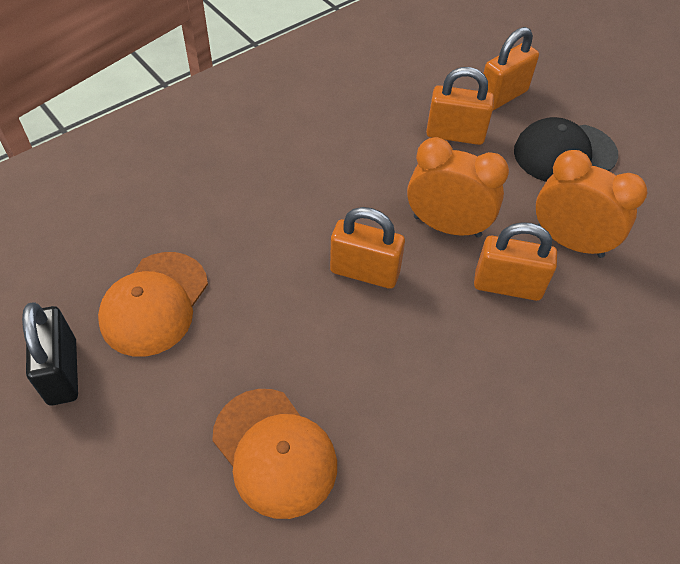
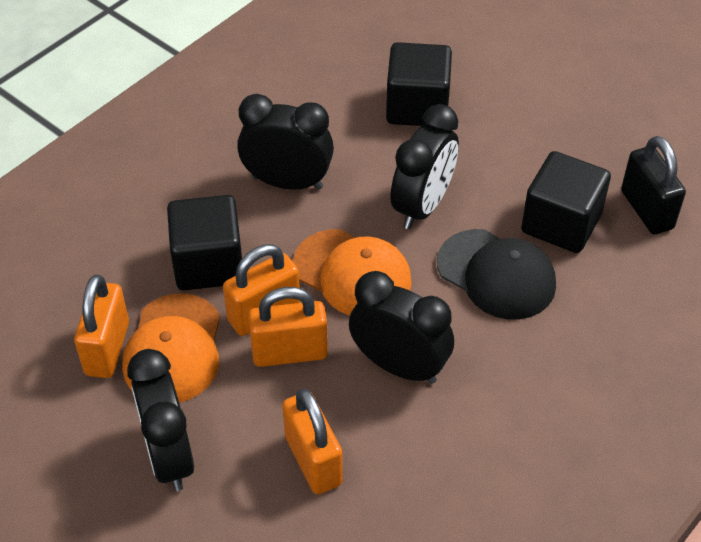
black clock: 0 -> 4
black cube: 0 -> 3
orange clock: 2 -> 0

